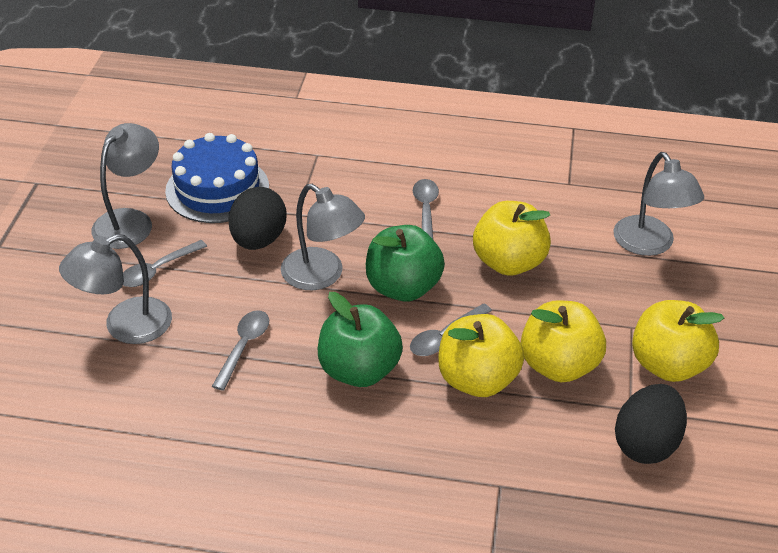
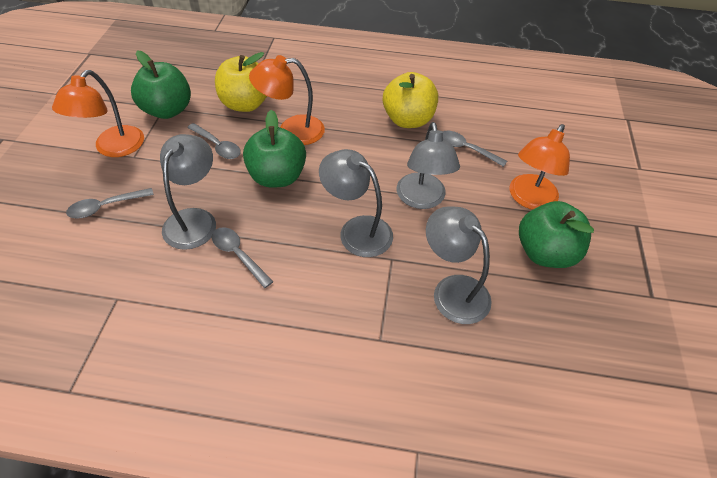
black egg: 2 -> 0
blue cake: 1 -> 0
green apple: 2 -> 3
orange lamp: 0 -> 3
yellow apple: 4 -> 2

